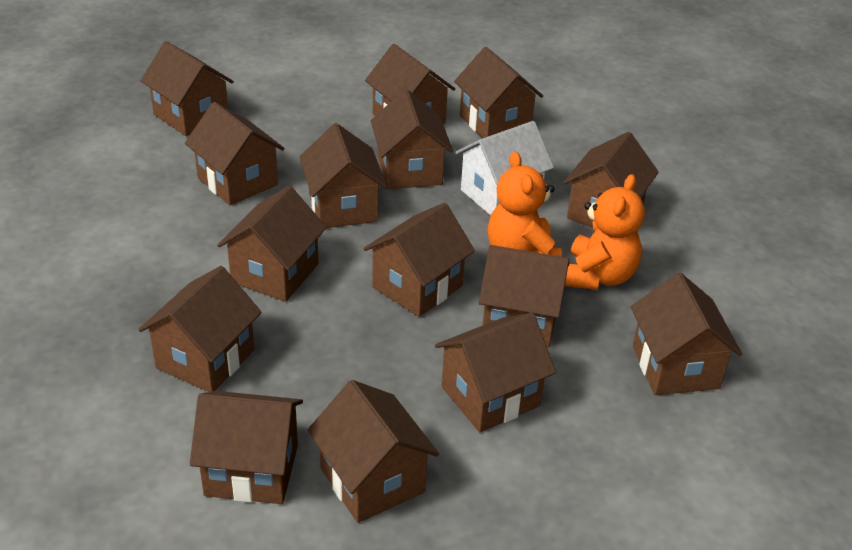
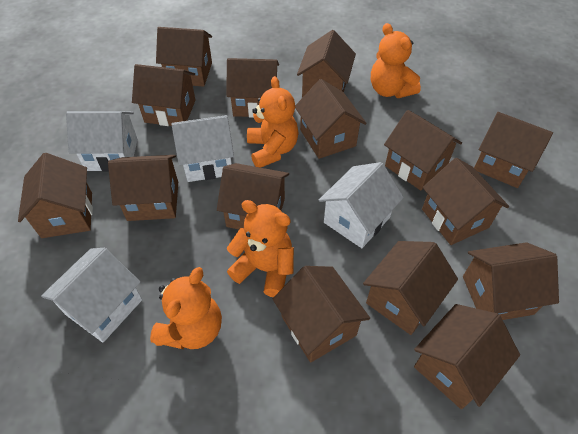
orange teddy bear: 2 -> 4
white house: 1 -> 4

